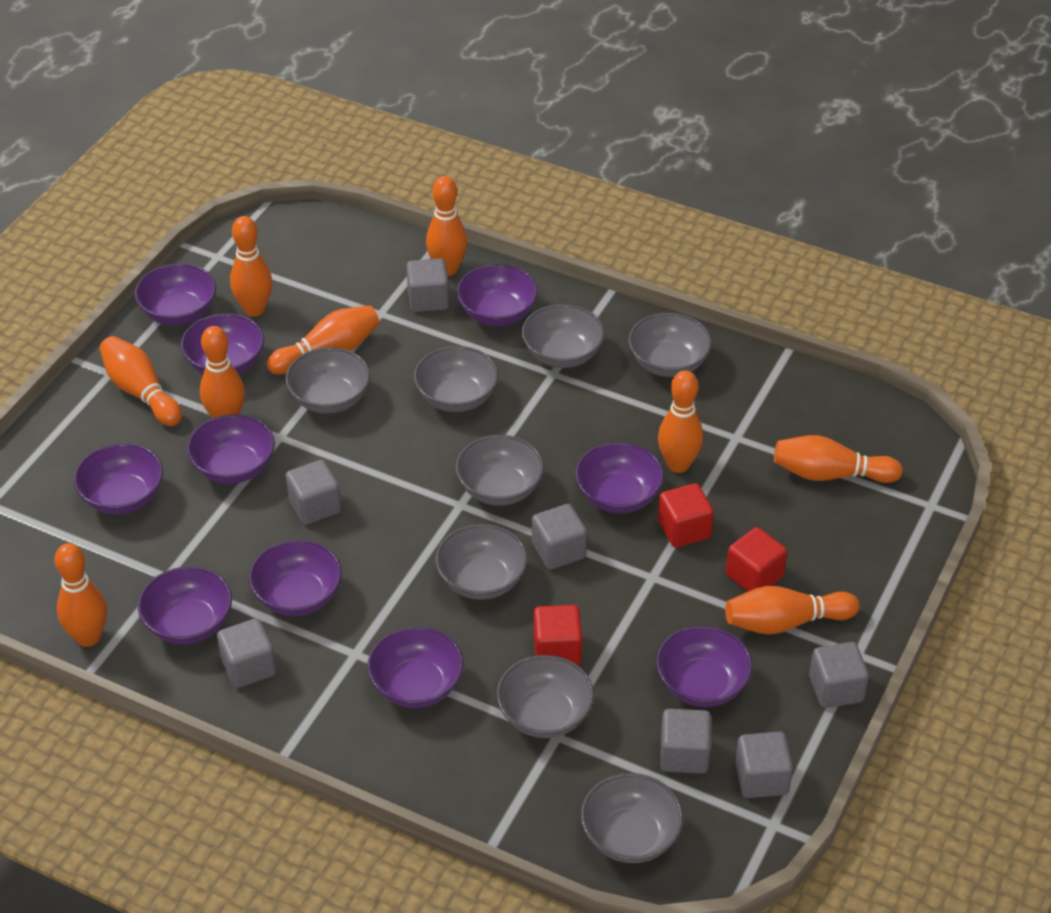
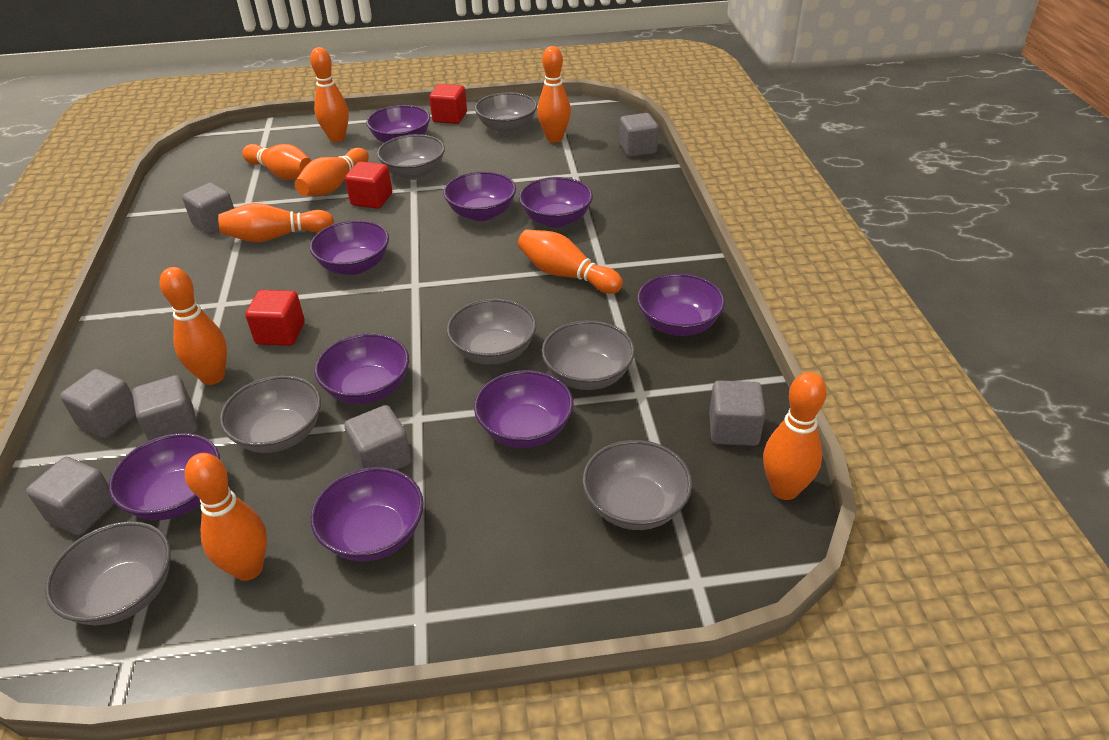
grey bowl: 8 -> 7
purple bowl: 10 -> 9

